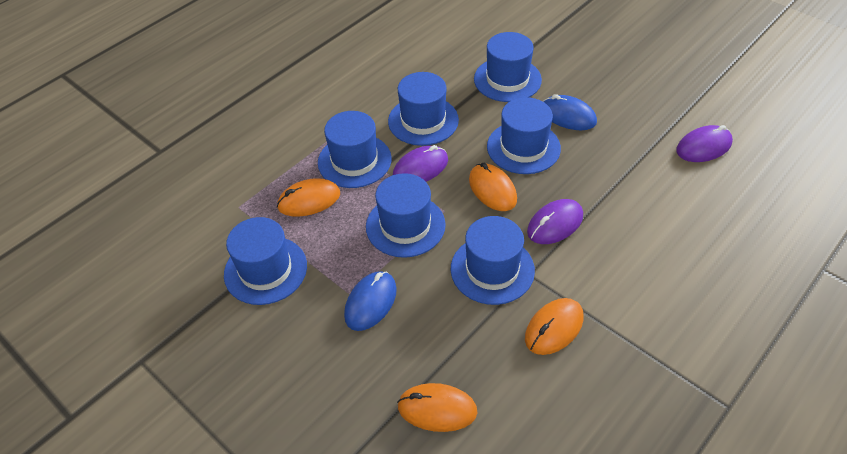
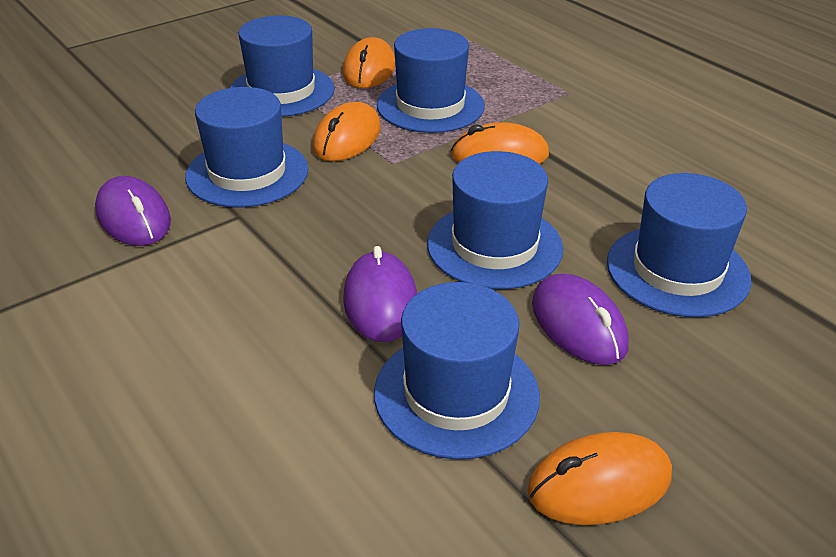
blue hat: 7 -> 6
blue mouse: 2 -> 0

